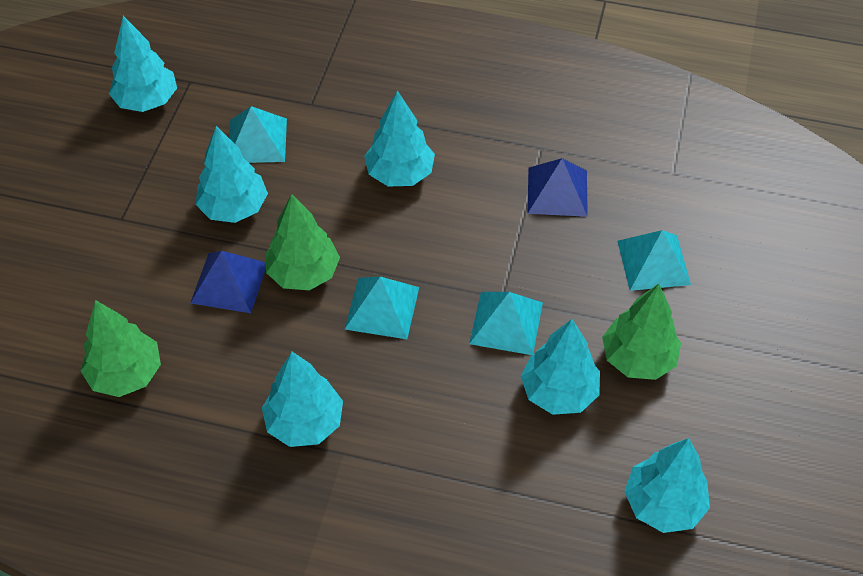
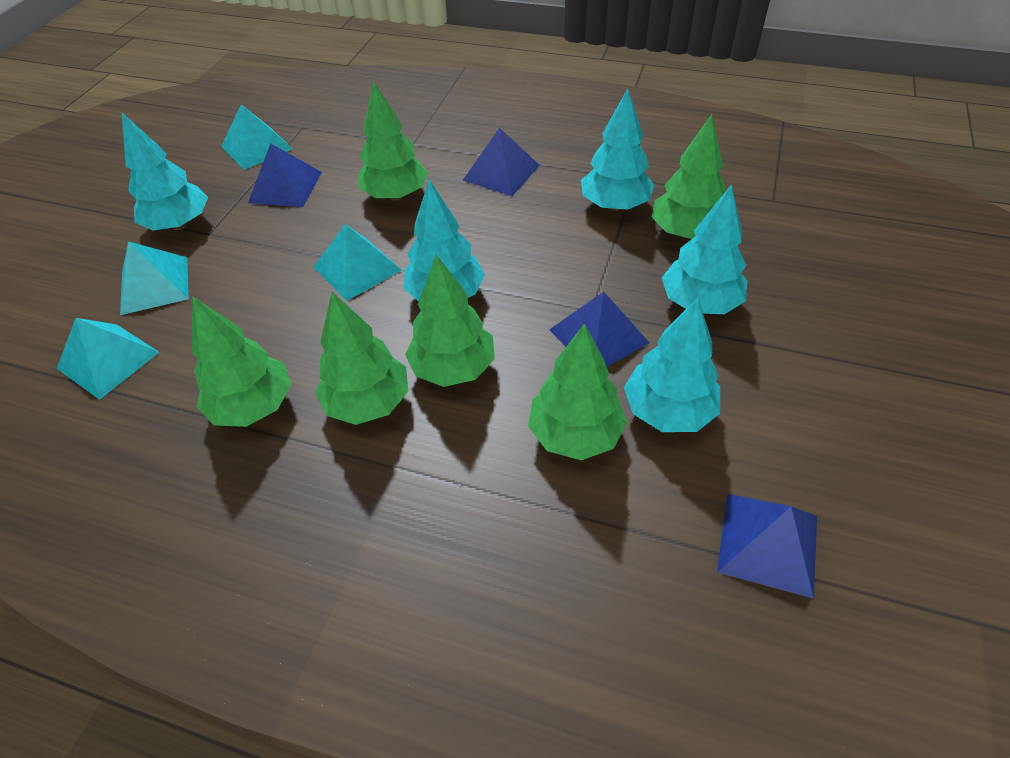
blue pyramid: 2 -> 4
green tree: 3 -> 6
turquoise tree: 6 -> 5

